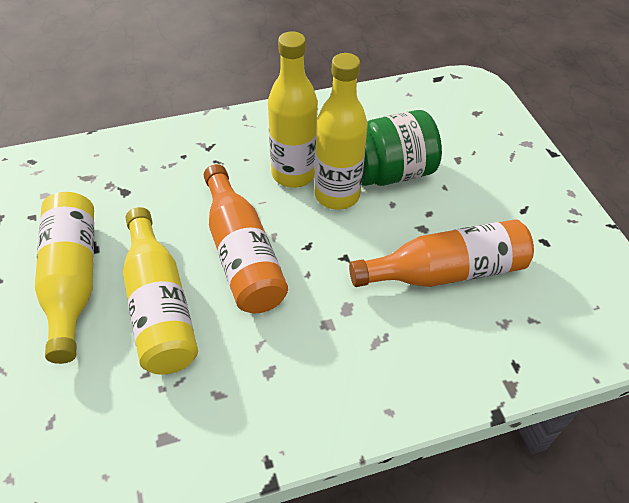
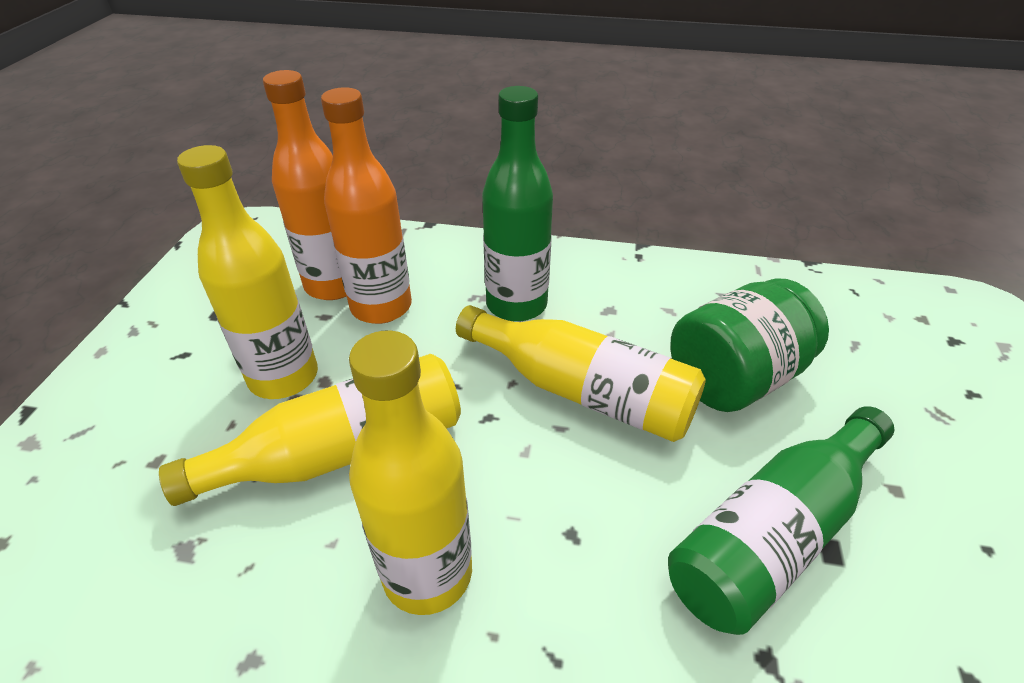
green bottle: 0 -> 2

